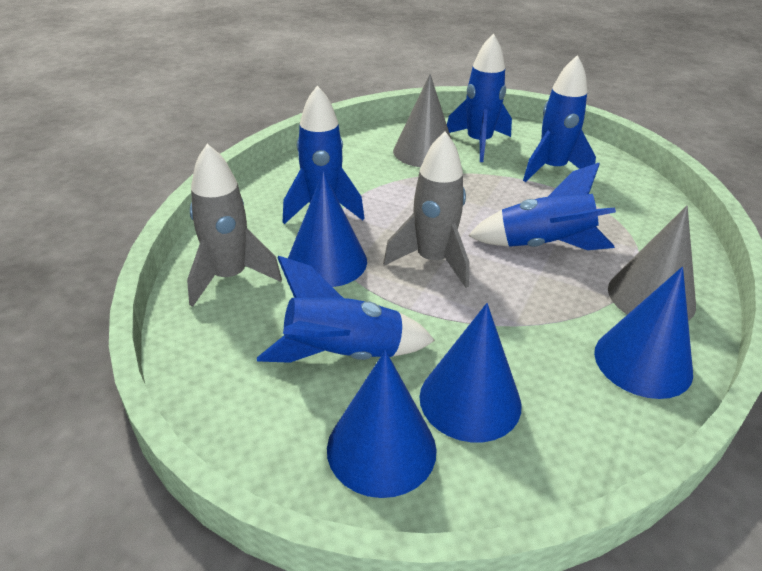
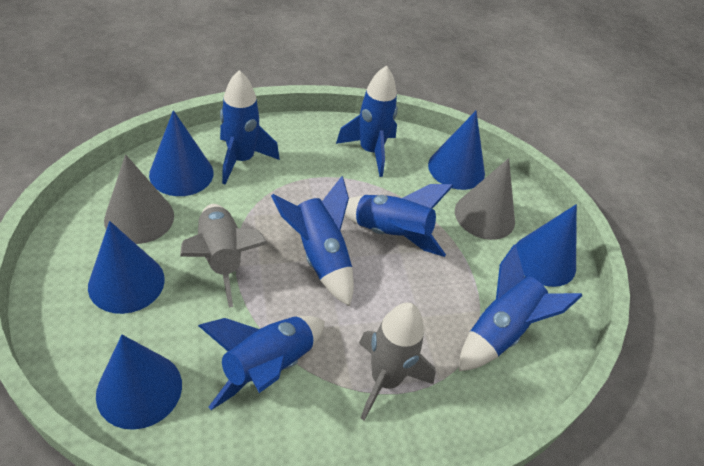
blue cone: 4 -> 5
blue rocket: 5 -> 6

